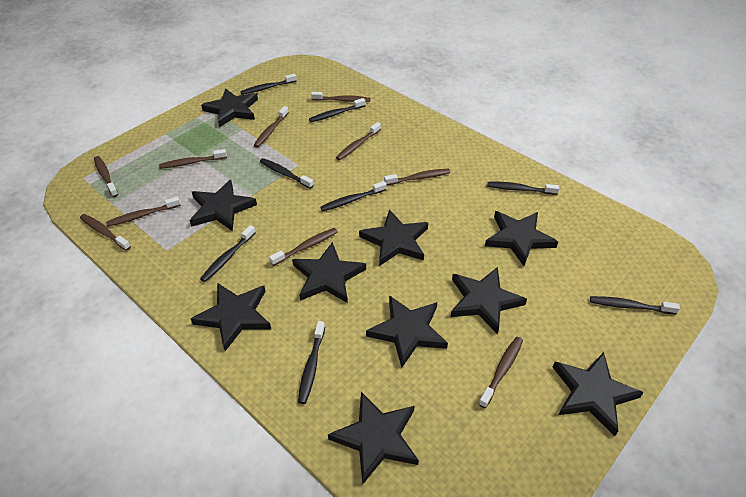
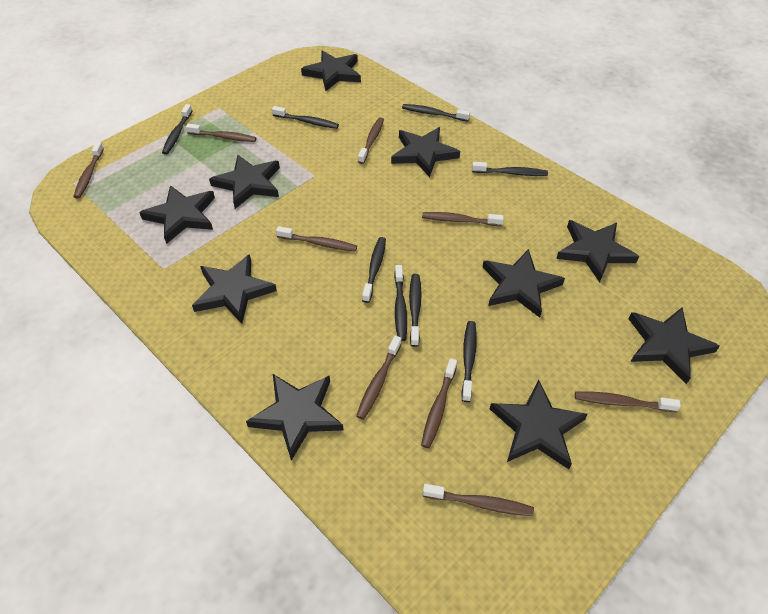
brown toothbrush: 10 -> 9

